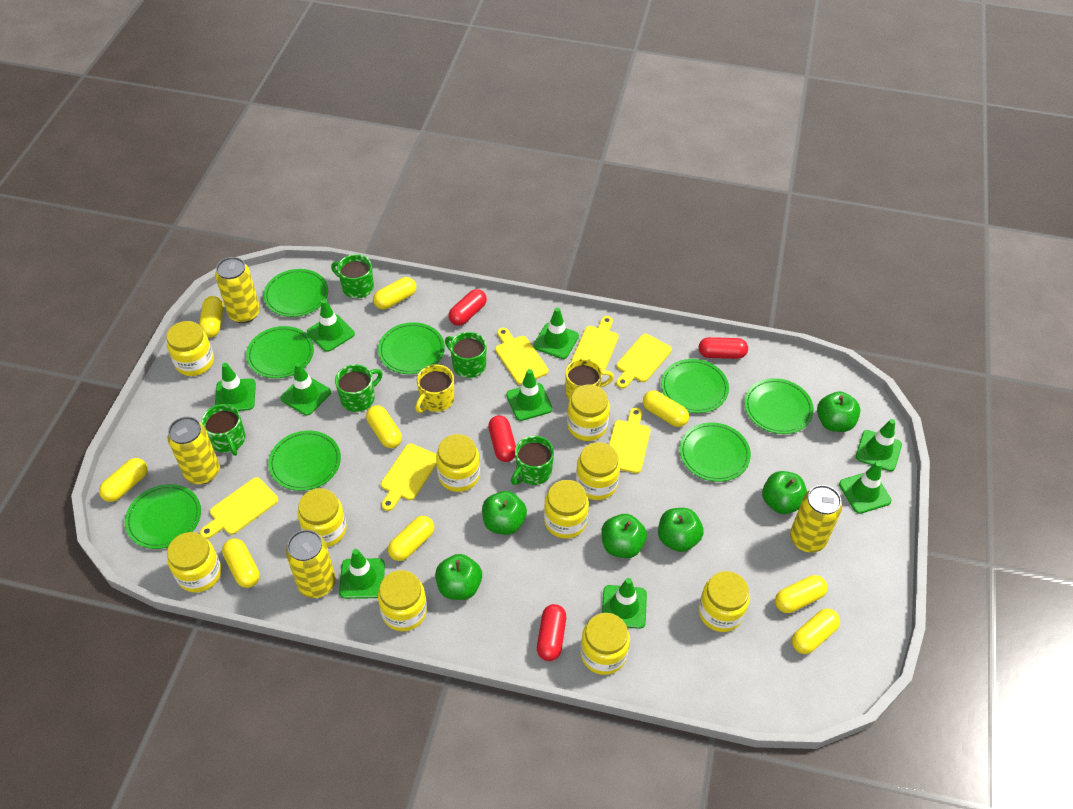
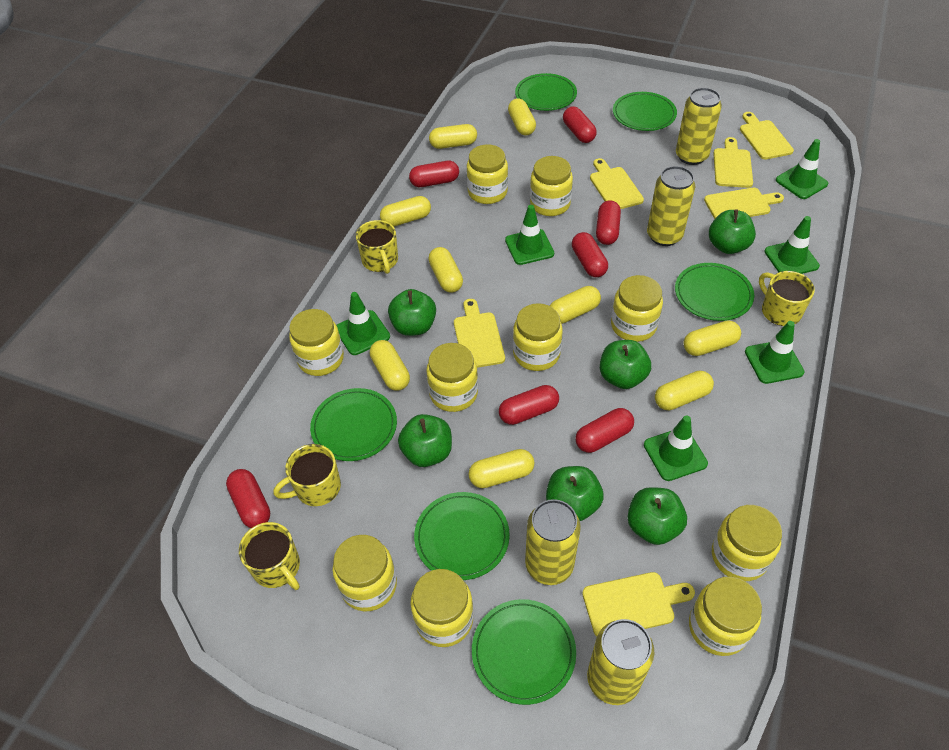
green mug: 5 -> 0
green plate: 8 -> 6
green traffic cone: 9 -> 6
red capsule: 4 -> 7
yellow mug: 2 -> 4

